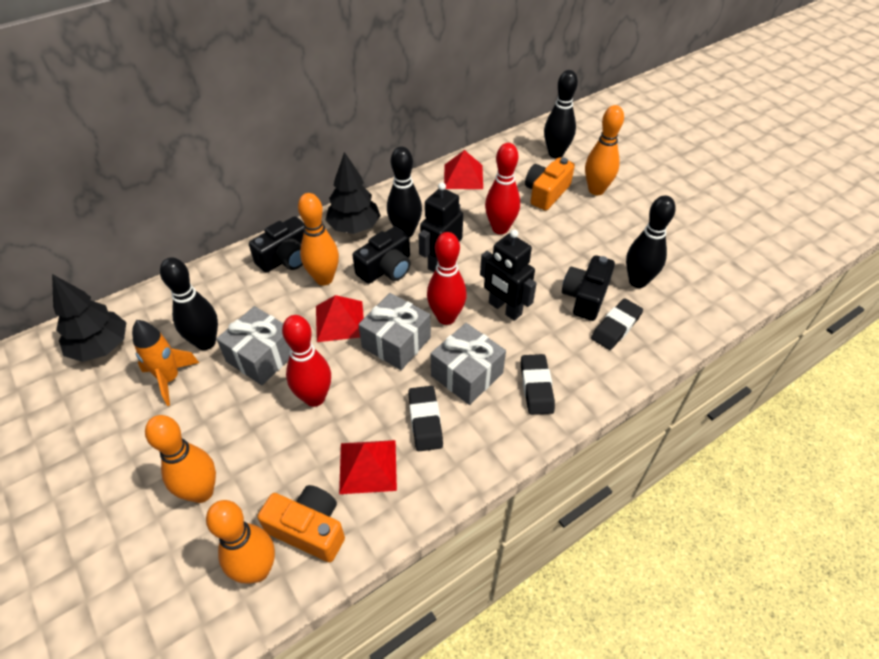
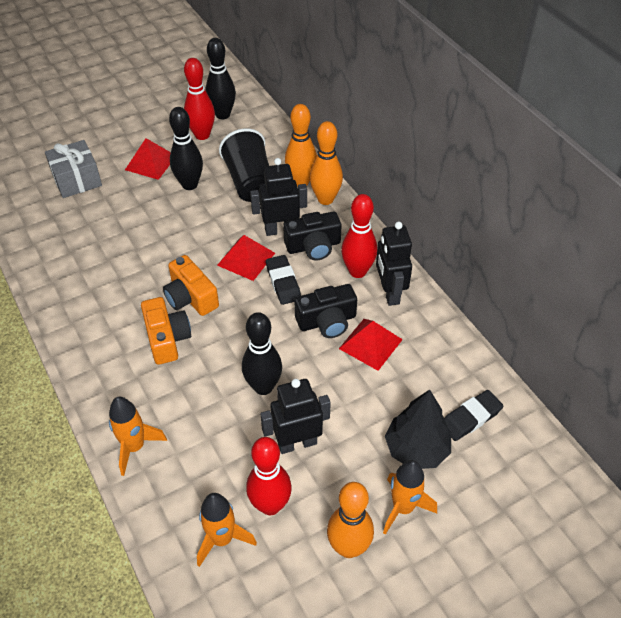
black bowling pin: 4 -> 3
black camera: 3 -> 2
black cup: 0 -> 1
black eraser: 3 -> 2
black robot: 2 -> 3
black tree: 2 -> 1
grey gift: 3 -> 1
orange bowling pin: 4 -> 3
orange rocket: 1 -> 3

